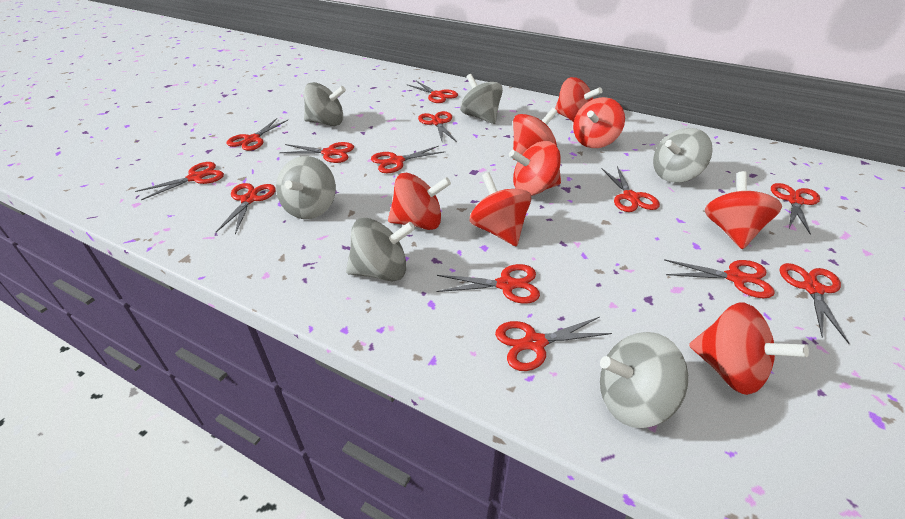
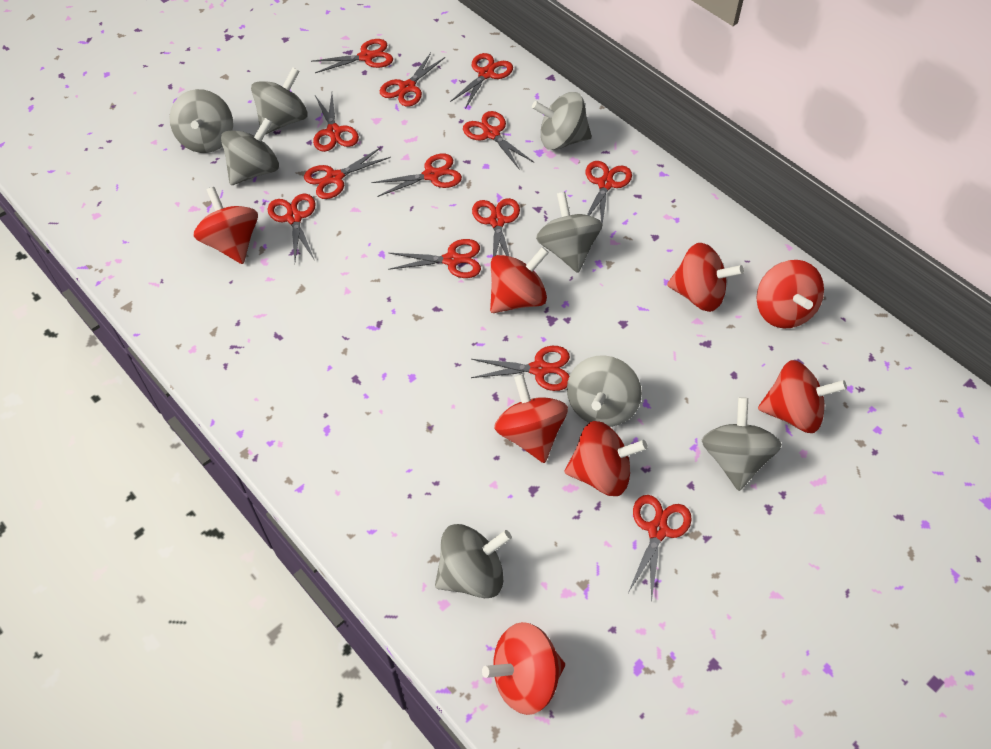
grey spinning top: 6 -> 8

